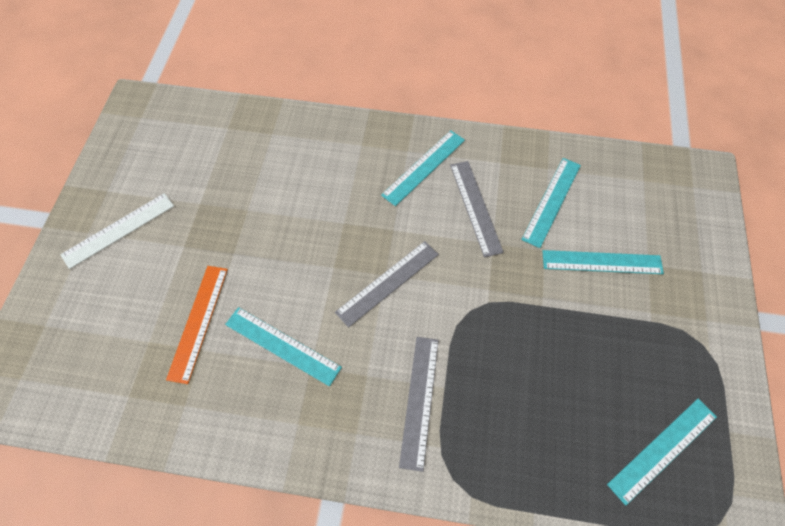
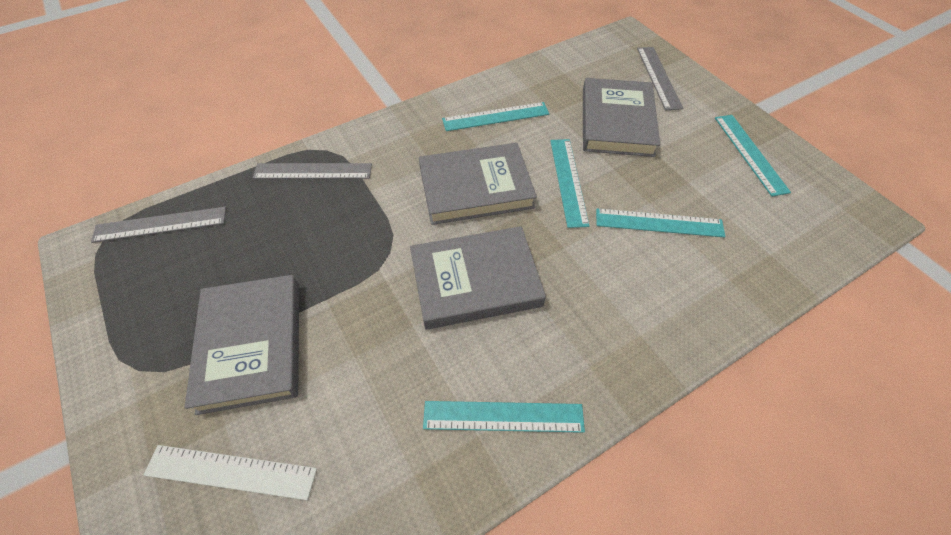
grey book: 0 -> 4
orange ruler: 1 -> 0

